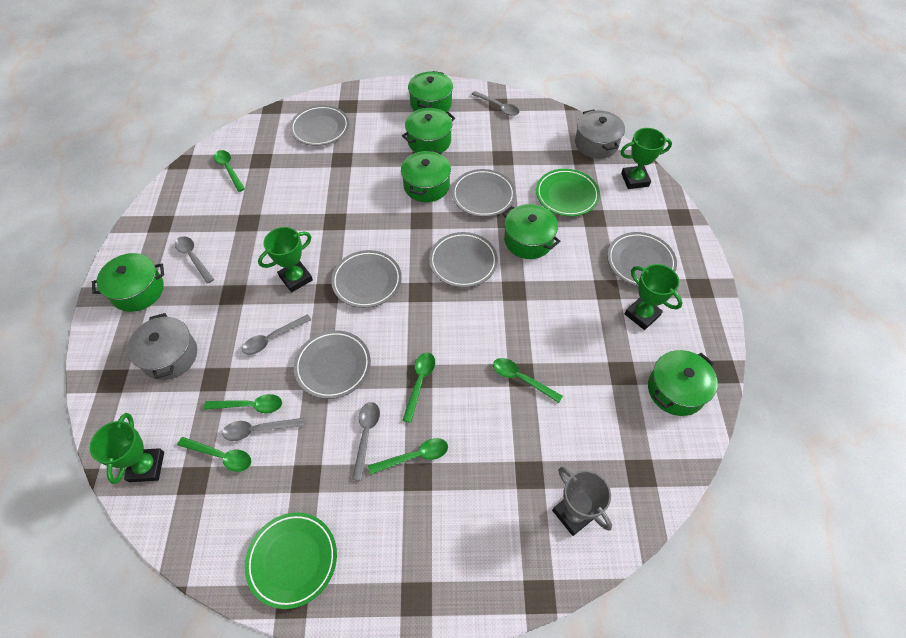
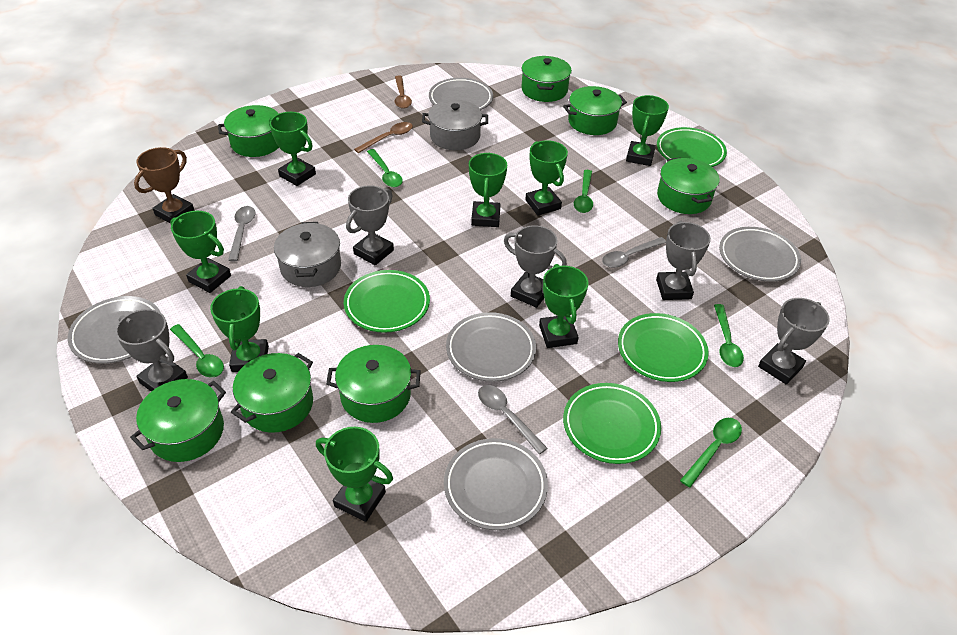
brown spoon: 0 -> 2
brown trophy: 0 -> 1
green plate: 2 -> 4
green pot: 6 -> 7
green spoon: 6 -> 5
green trophy: 4 -> 8
grey plate: 6 -> 5
grey spoon: 5 -> 3
grey trophy: 1 -> 5

